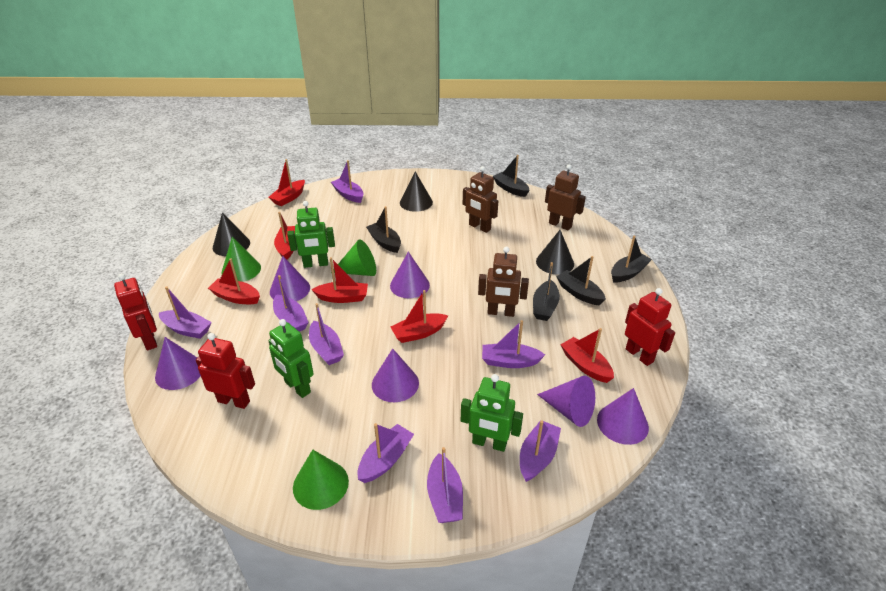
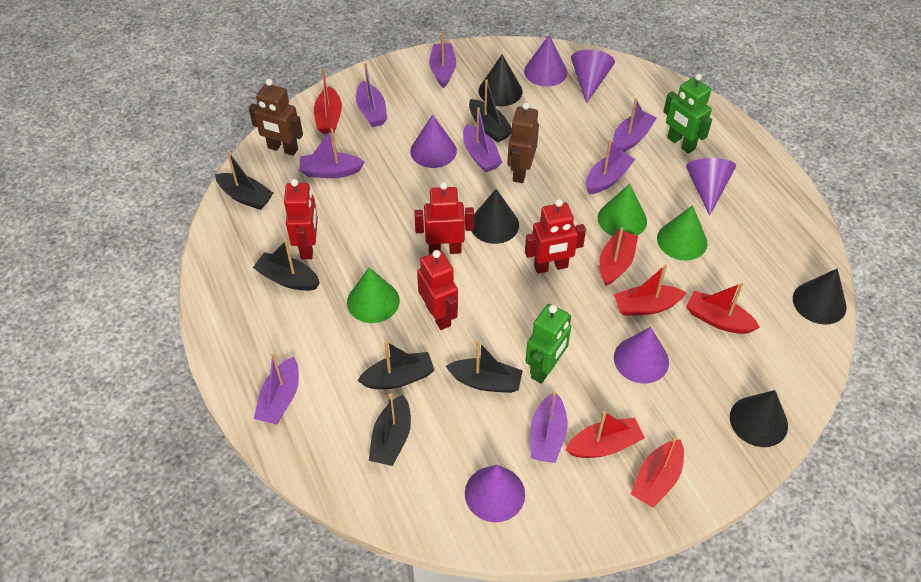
black boat: 5 -> 6
black cone: 3 -> 4
brown robot: 3 -> 2
green robot: 3 -> 2
red robot: 3 -> 4

